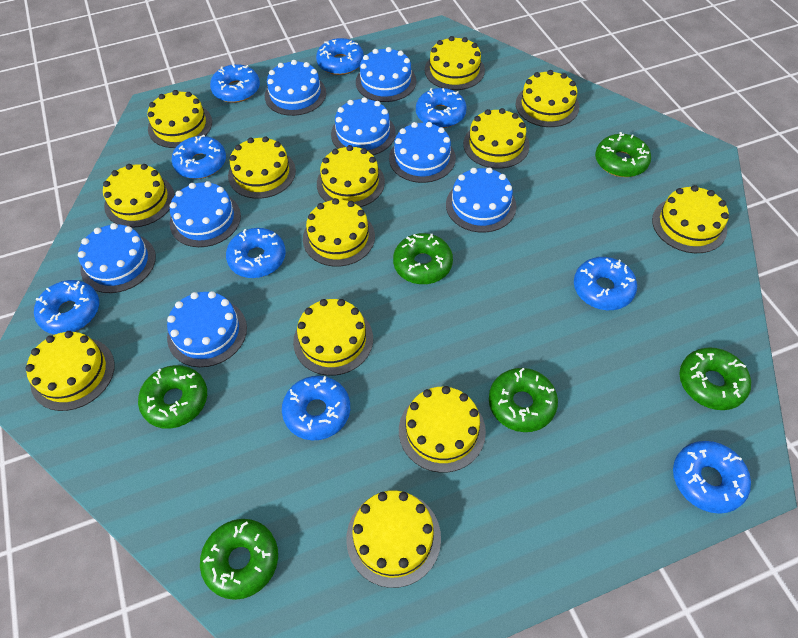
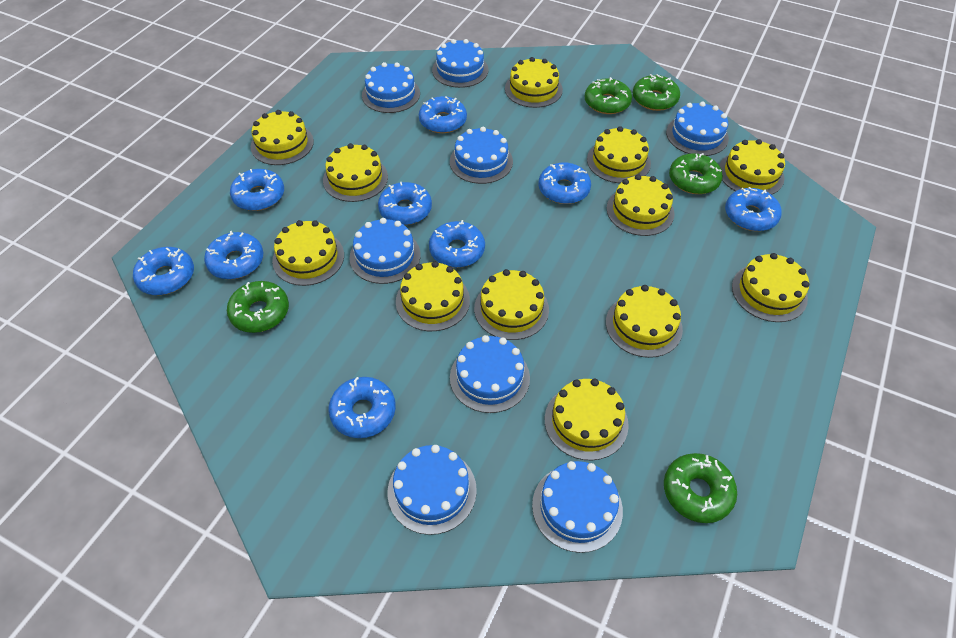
green donut: 6 -> 5
yellow cake: 13 -> 12

